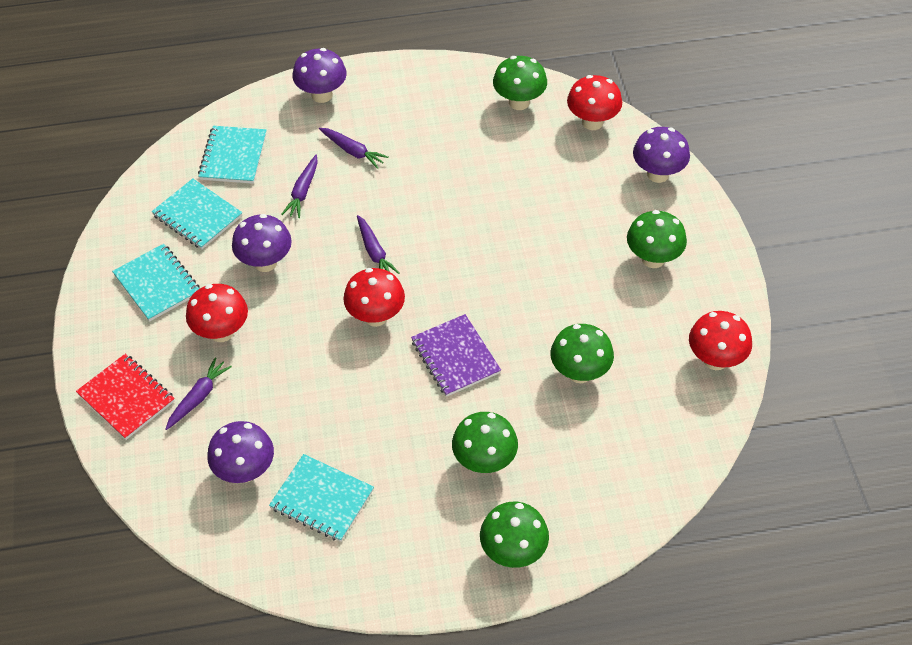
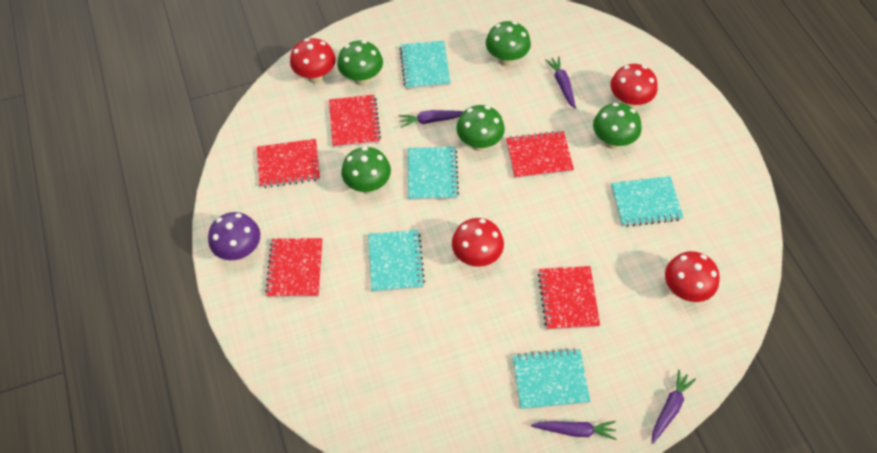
purple mushroom: 4 -> 1
purple notebook: 1 -> 0
red notebook: 1 -> 5
turquoise notebook: 4 -> 5

